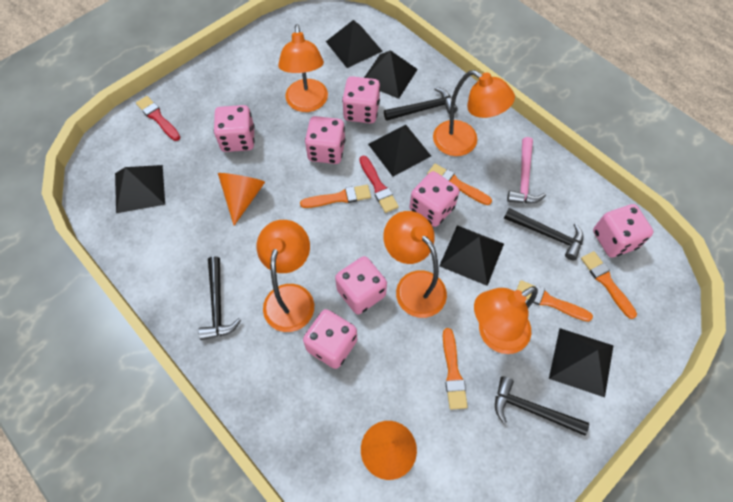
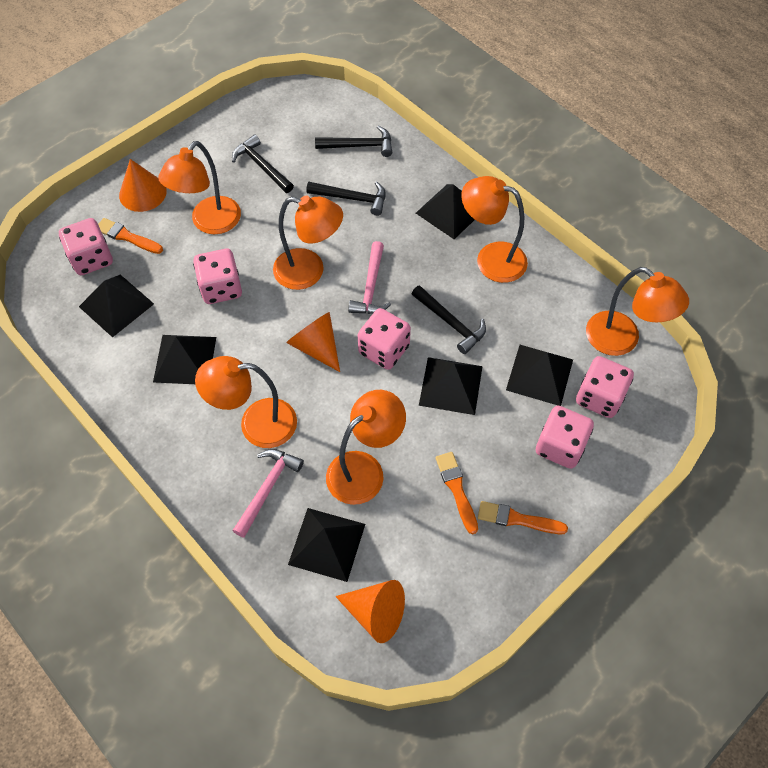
orange brush: 5 -> 3
orange cone: 2 -> 3
orange lamp: 5 -> 6
pink dice: 7 -> 5
pink hammer: 1 -> 2
red brush: 2 -> 0

